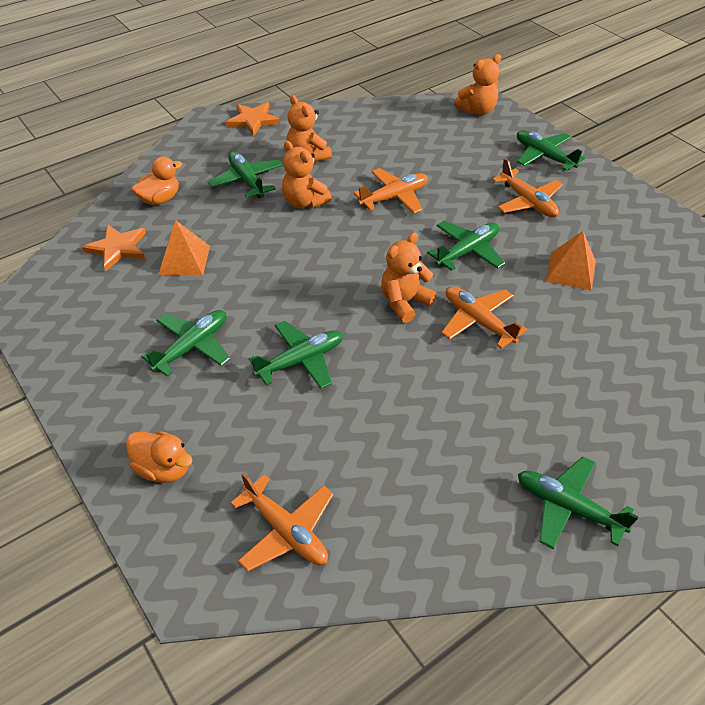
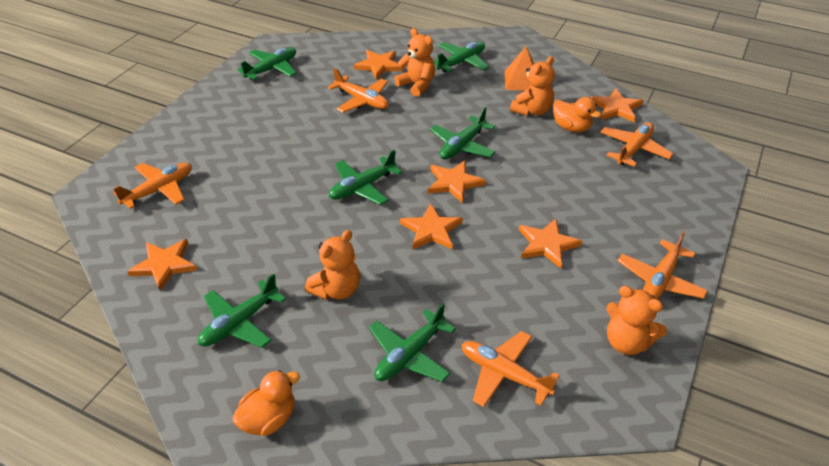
orange plane: 4 -> 5
orange pyramid: 2 -> 1
orange star: 2 -> 6

